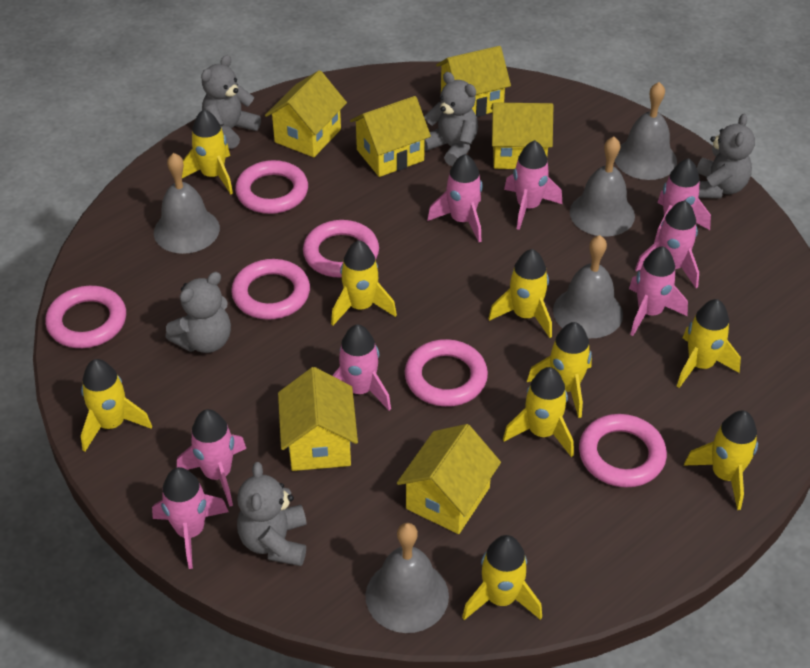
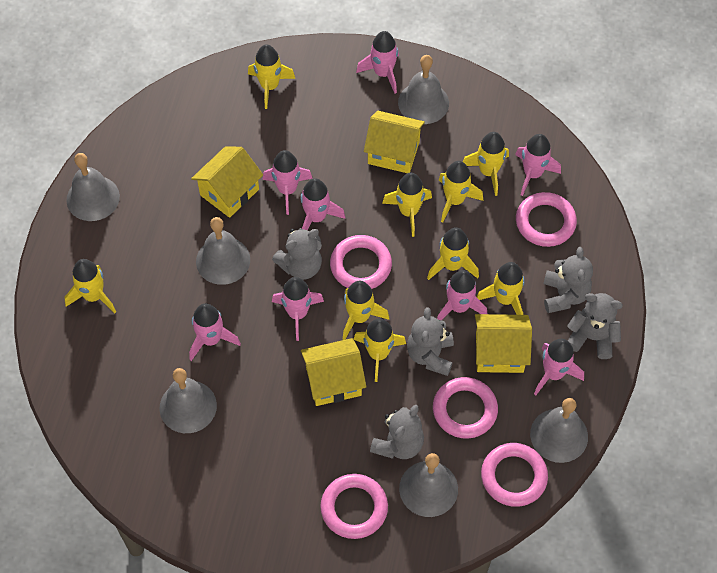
grey bell: 5 -> 6
pink ring: 6 -> 5
yellow house: 6 -> 4

